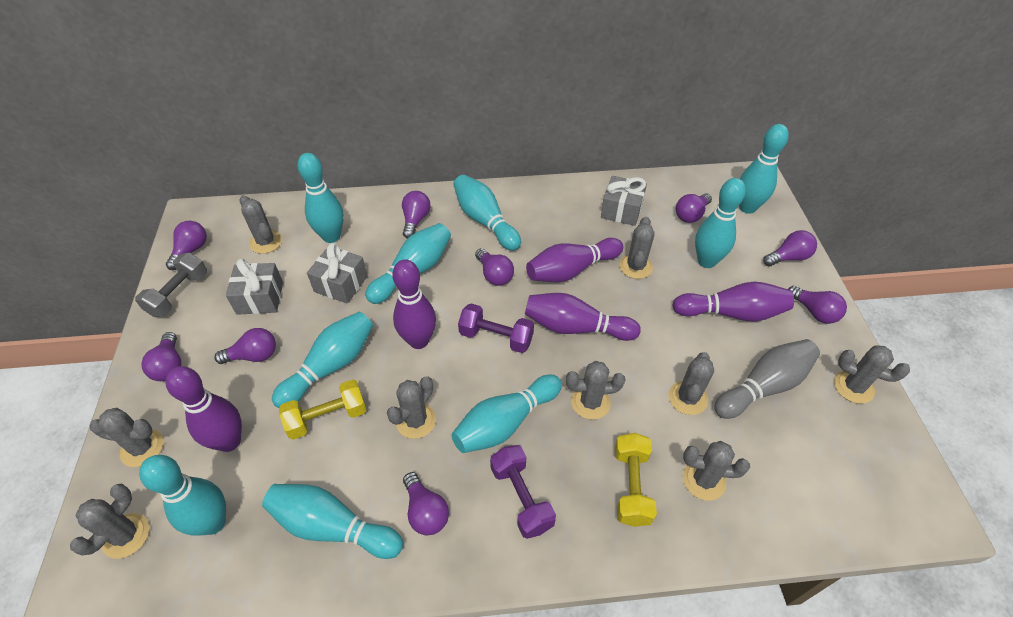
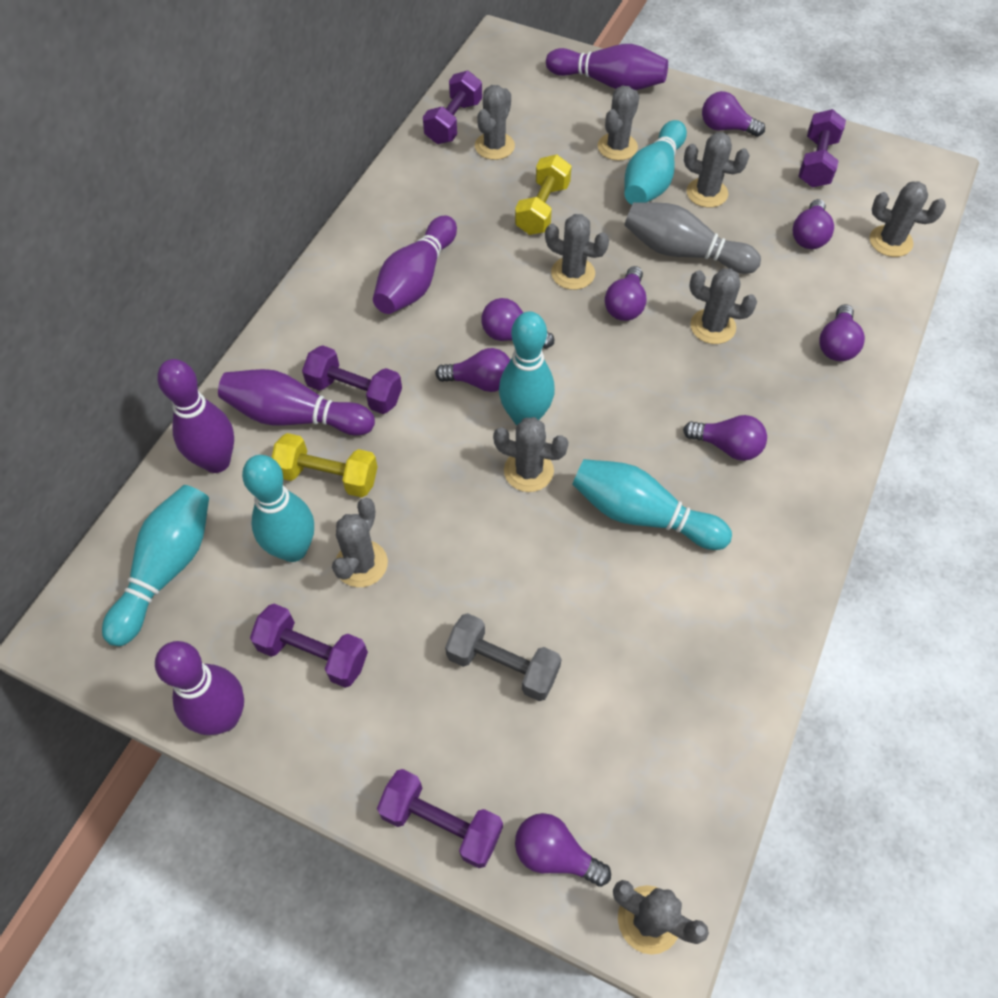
grey gift: 3 -> 0
purple dumbbell: 2 -> 5
purple light bulb: 9 -> 8
turquoise bowling pin: 9 -> 5

